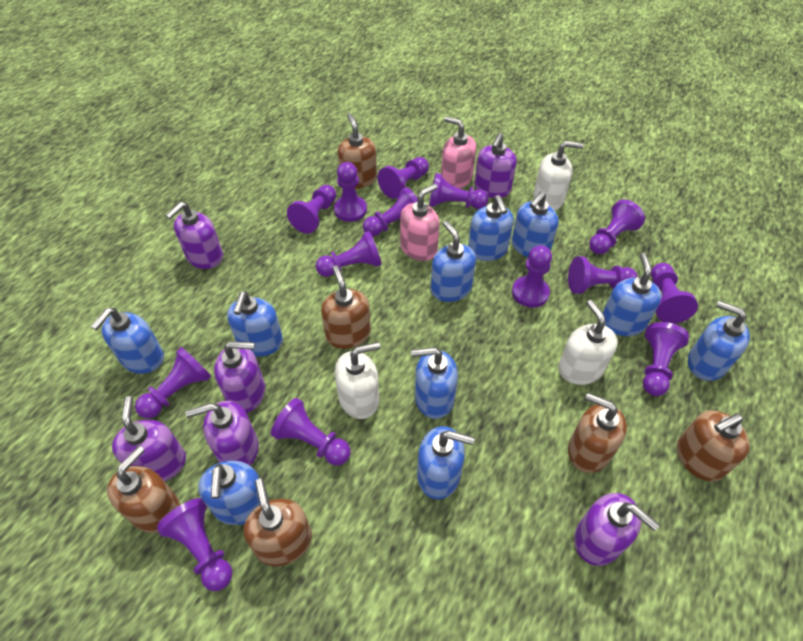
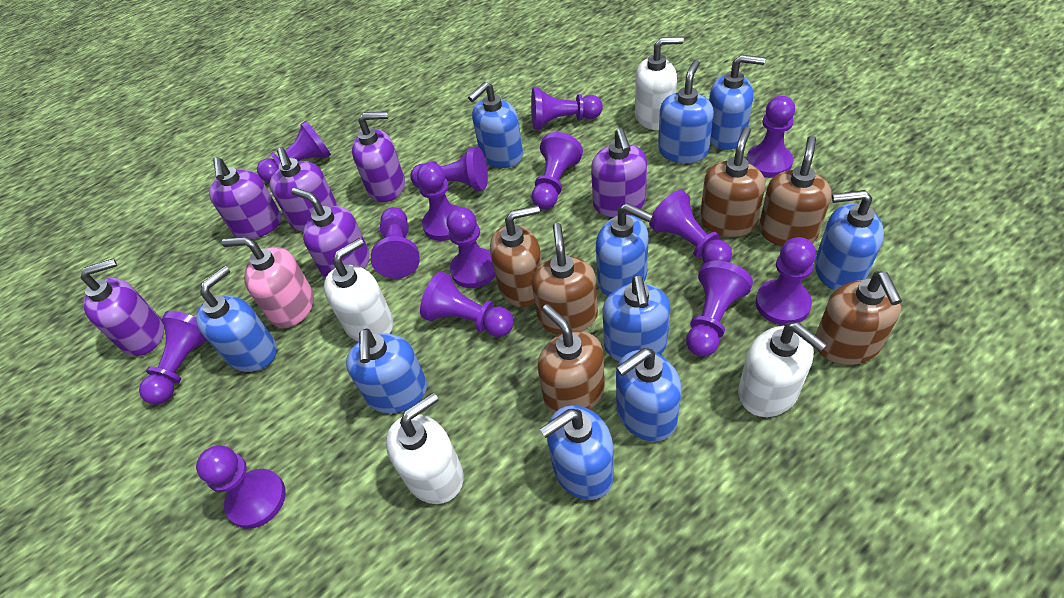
pink soap dispenser: 2 -> 1
white soap dispenser: 3 -> 4

